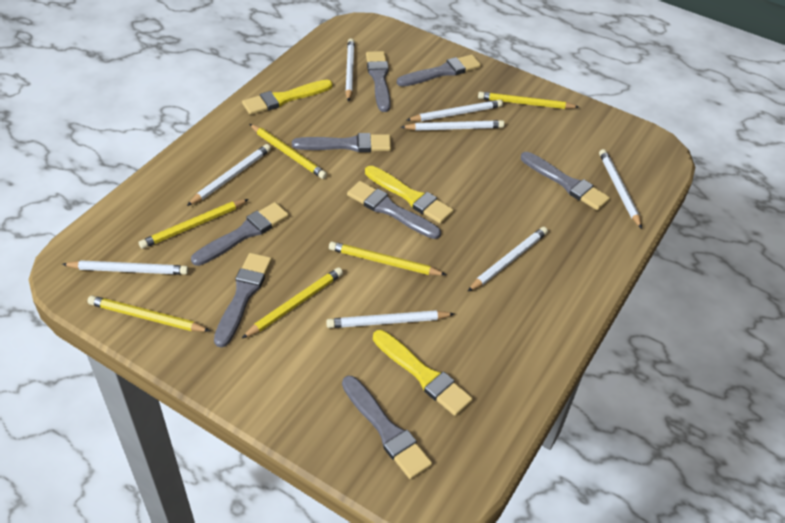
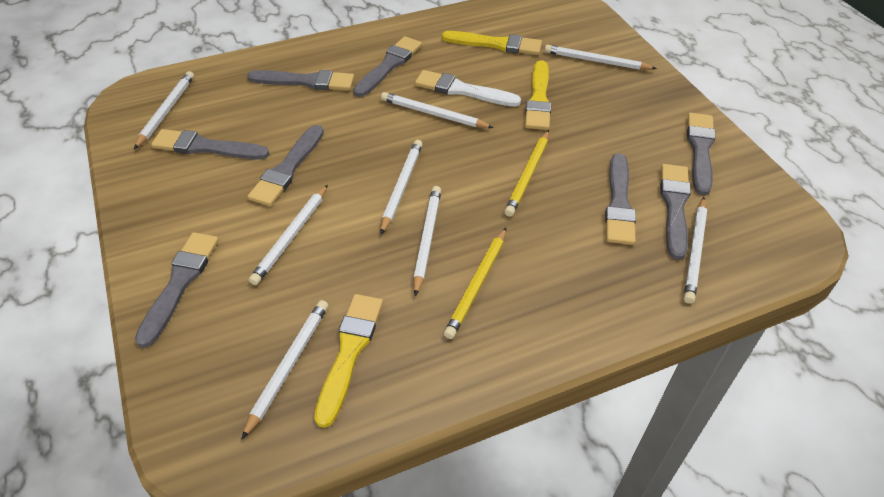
white brush: 0 -> 1
yellow pencil: 6 -> 2

